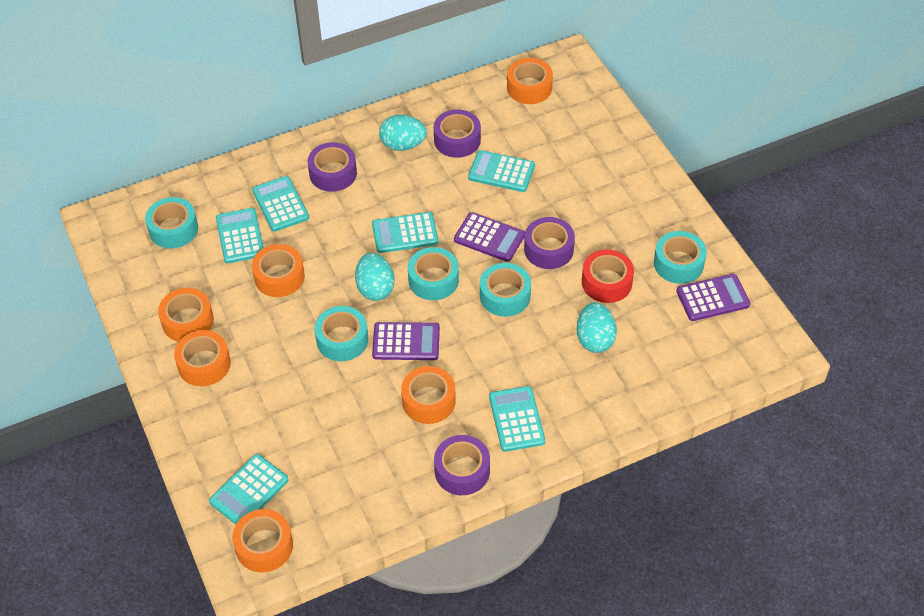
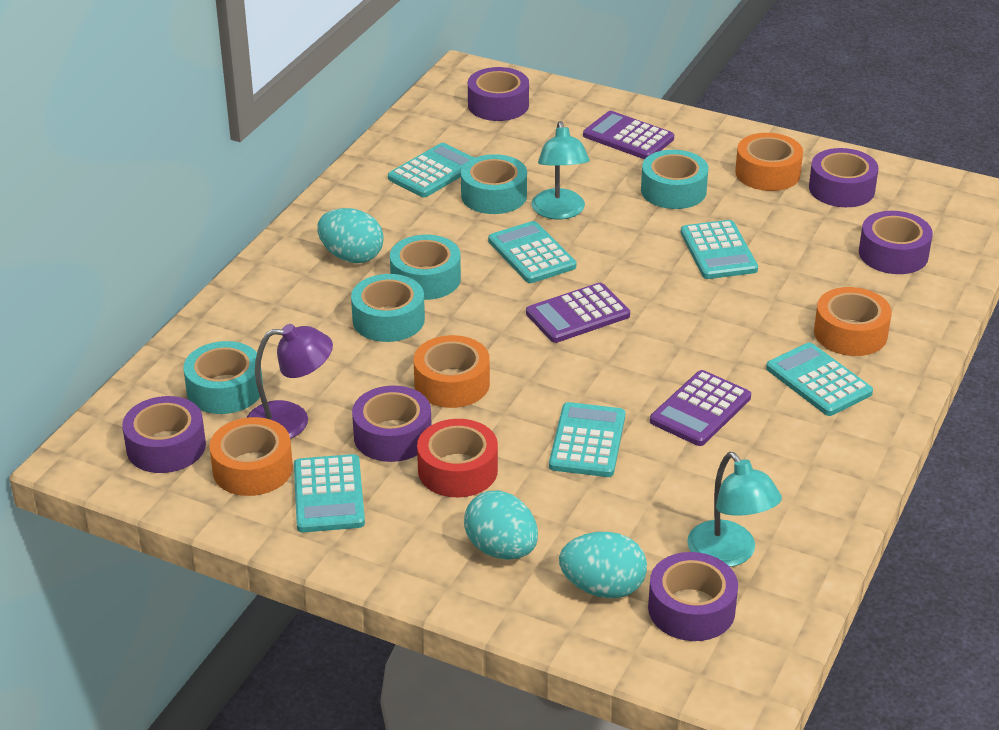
orange tape: 6 -> 4
purple lamp: 0 -> 1
purple tape: 4 -> 6
turquoise lamp: 0 -> 2

